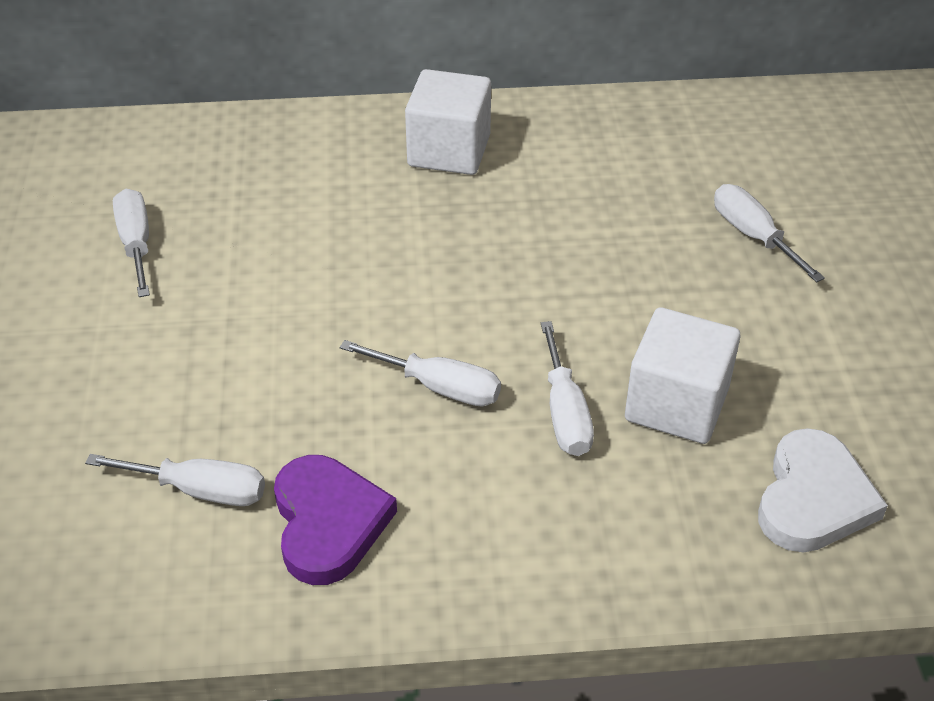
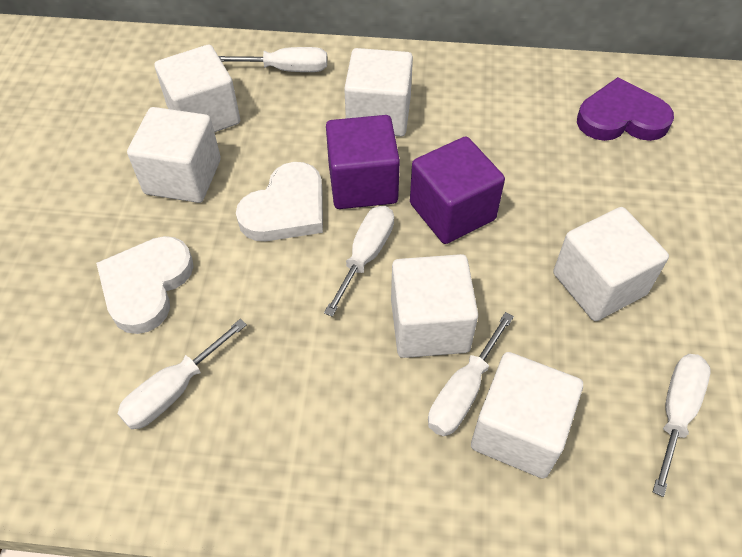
purple cube: 0 -> 2
white cube: 2 -> 6
white heart: 1 -> 2

